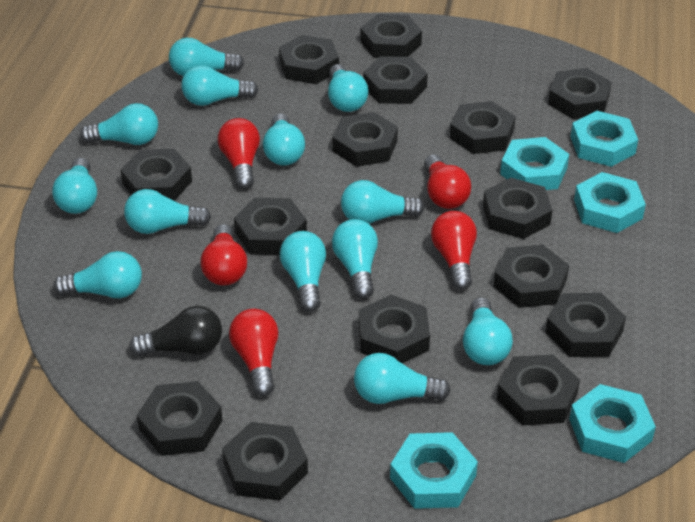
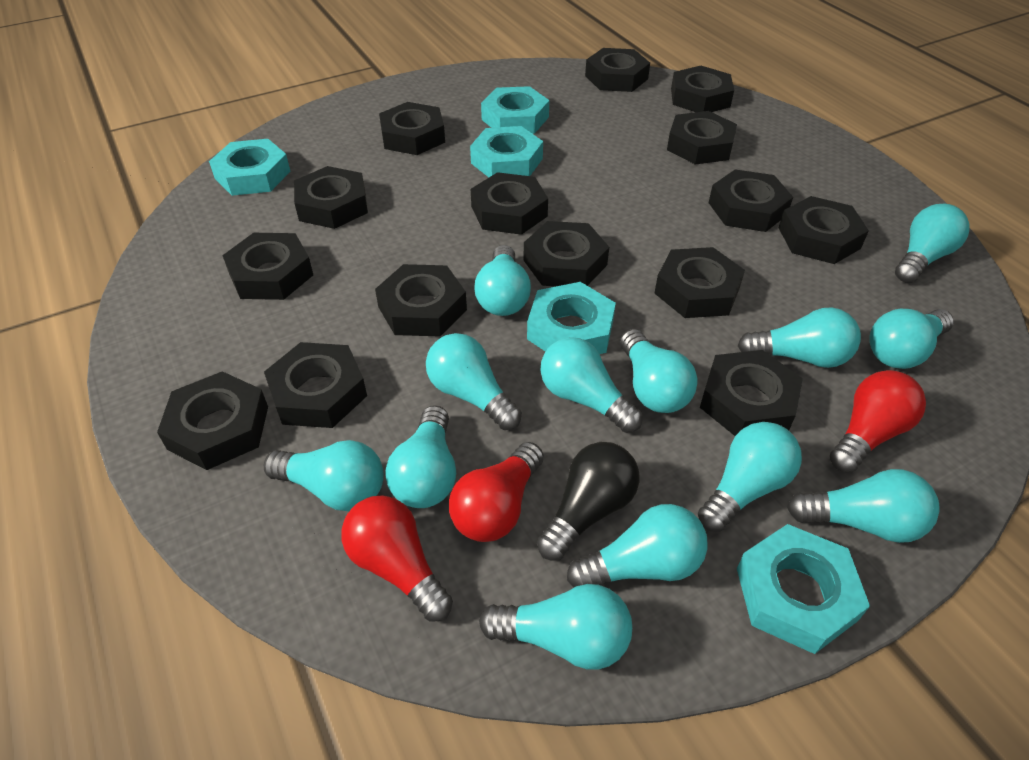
red light bulb: 5 -> 3

